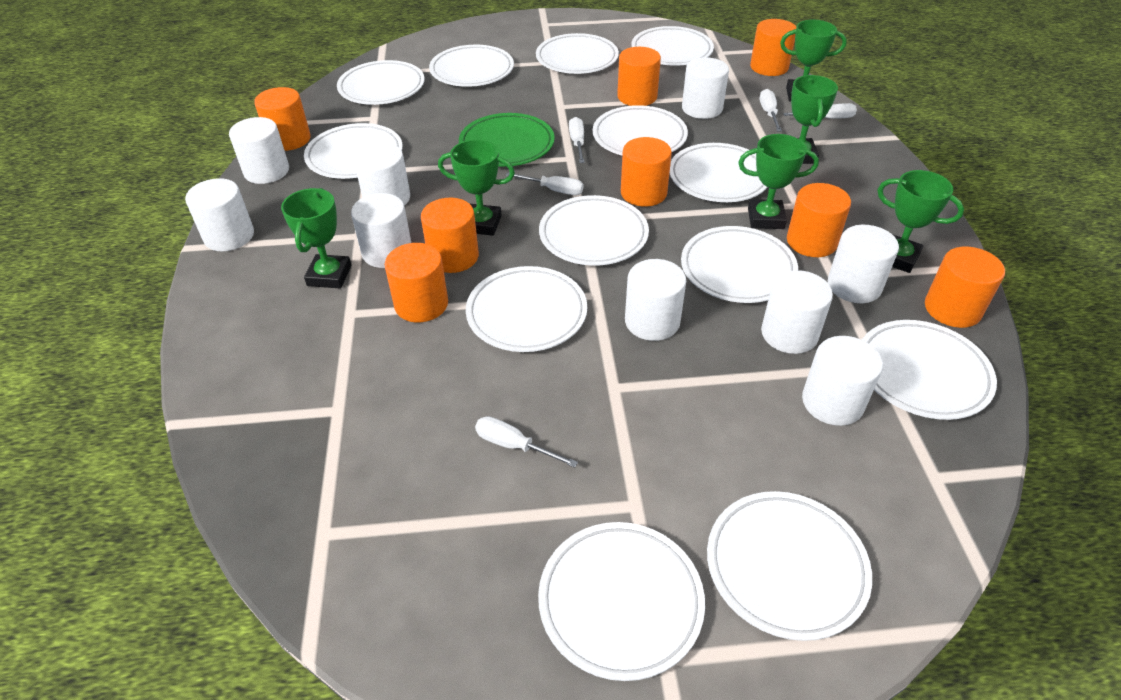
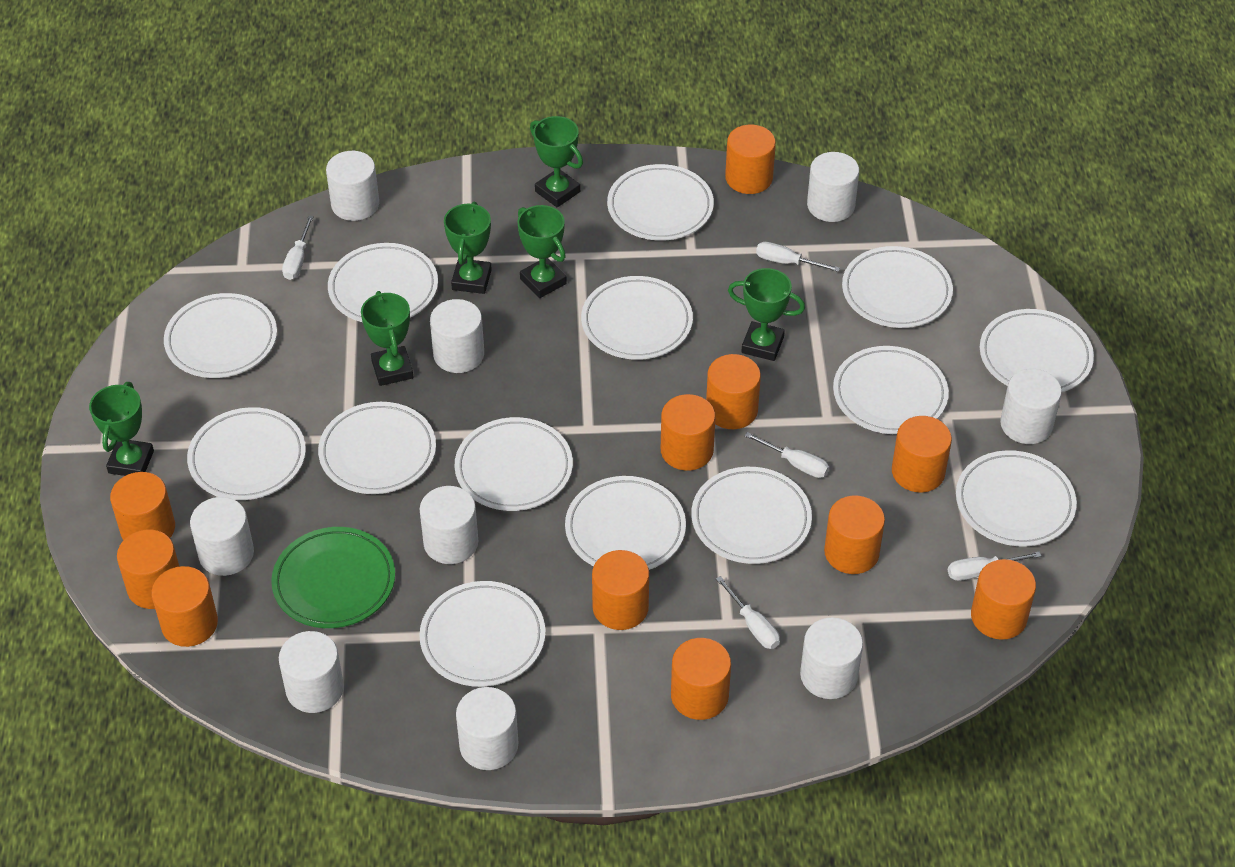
orange cylinder: 8 -> 11
white plate: 13 -> 14

